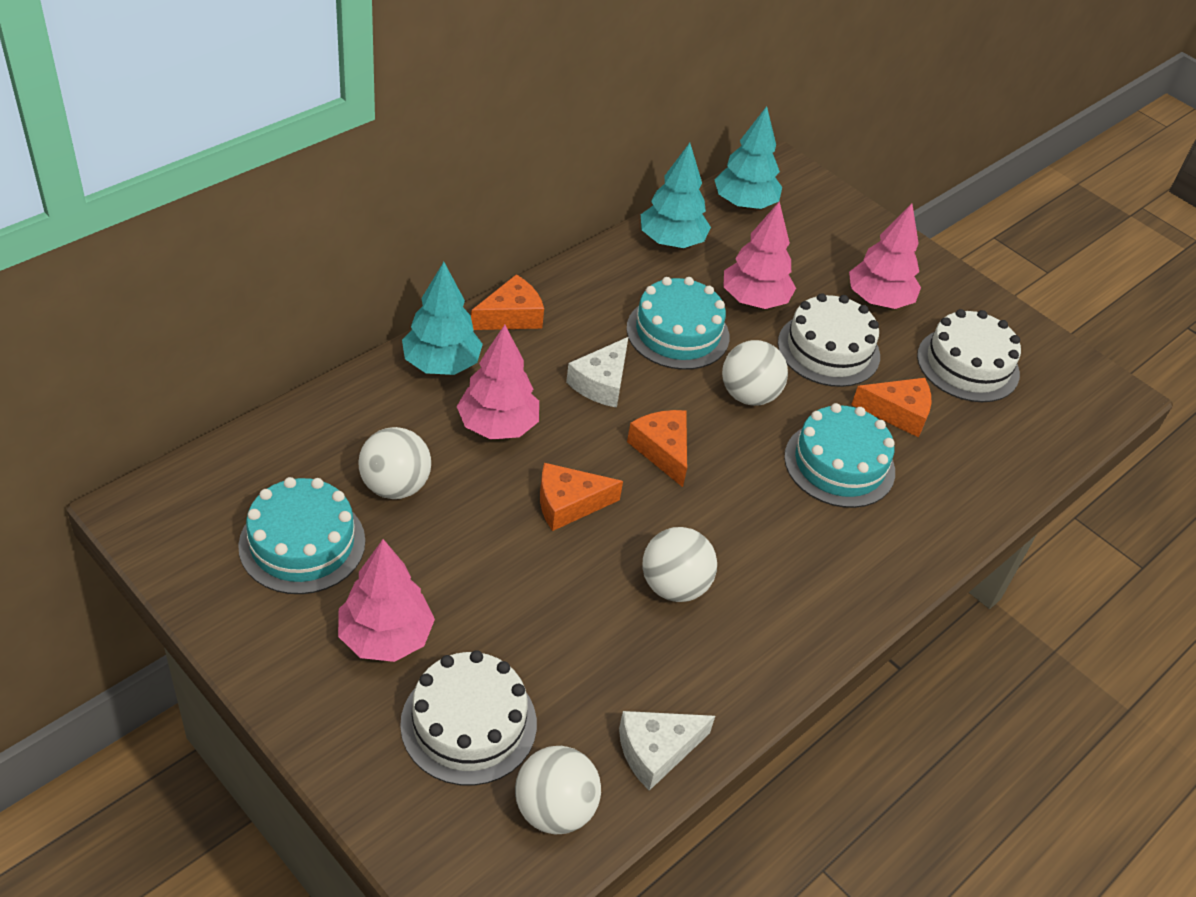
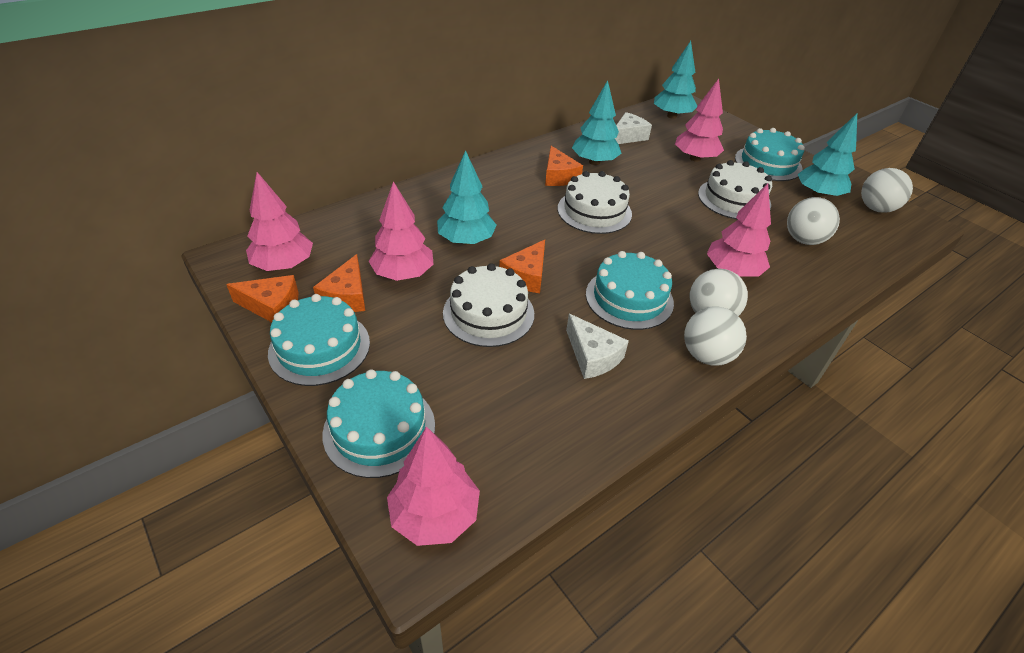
pink tree: 4 -> 5
turquoise cake: 3 -> 4
turquoise tree: 3 -> 4

